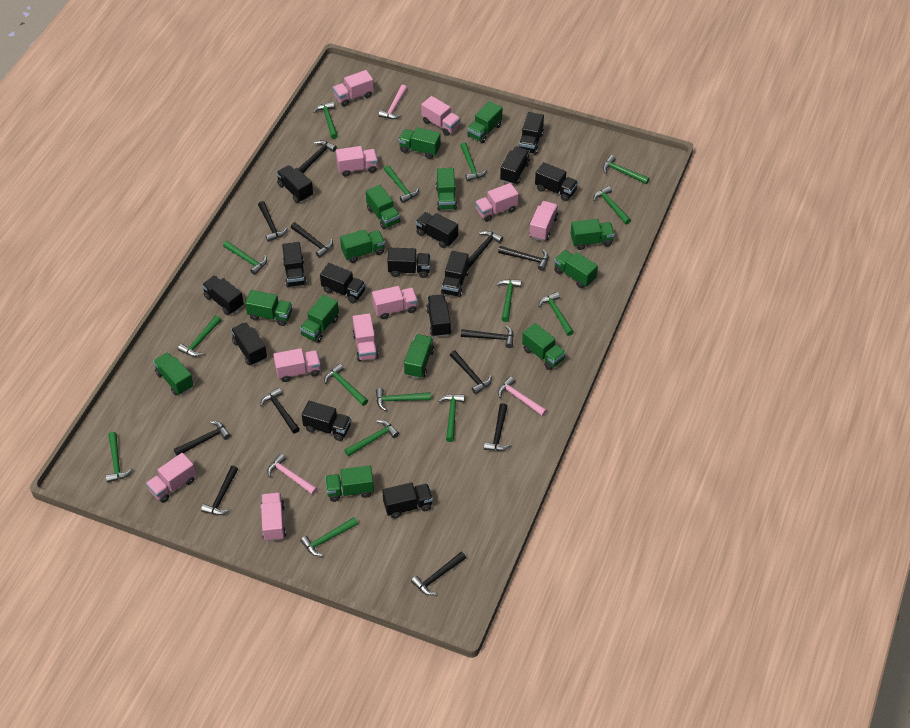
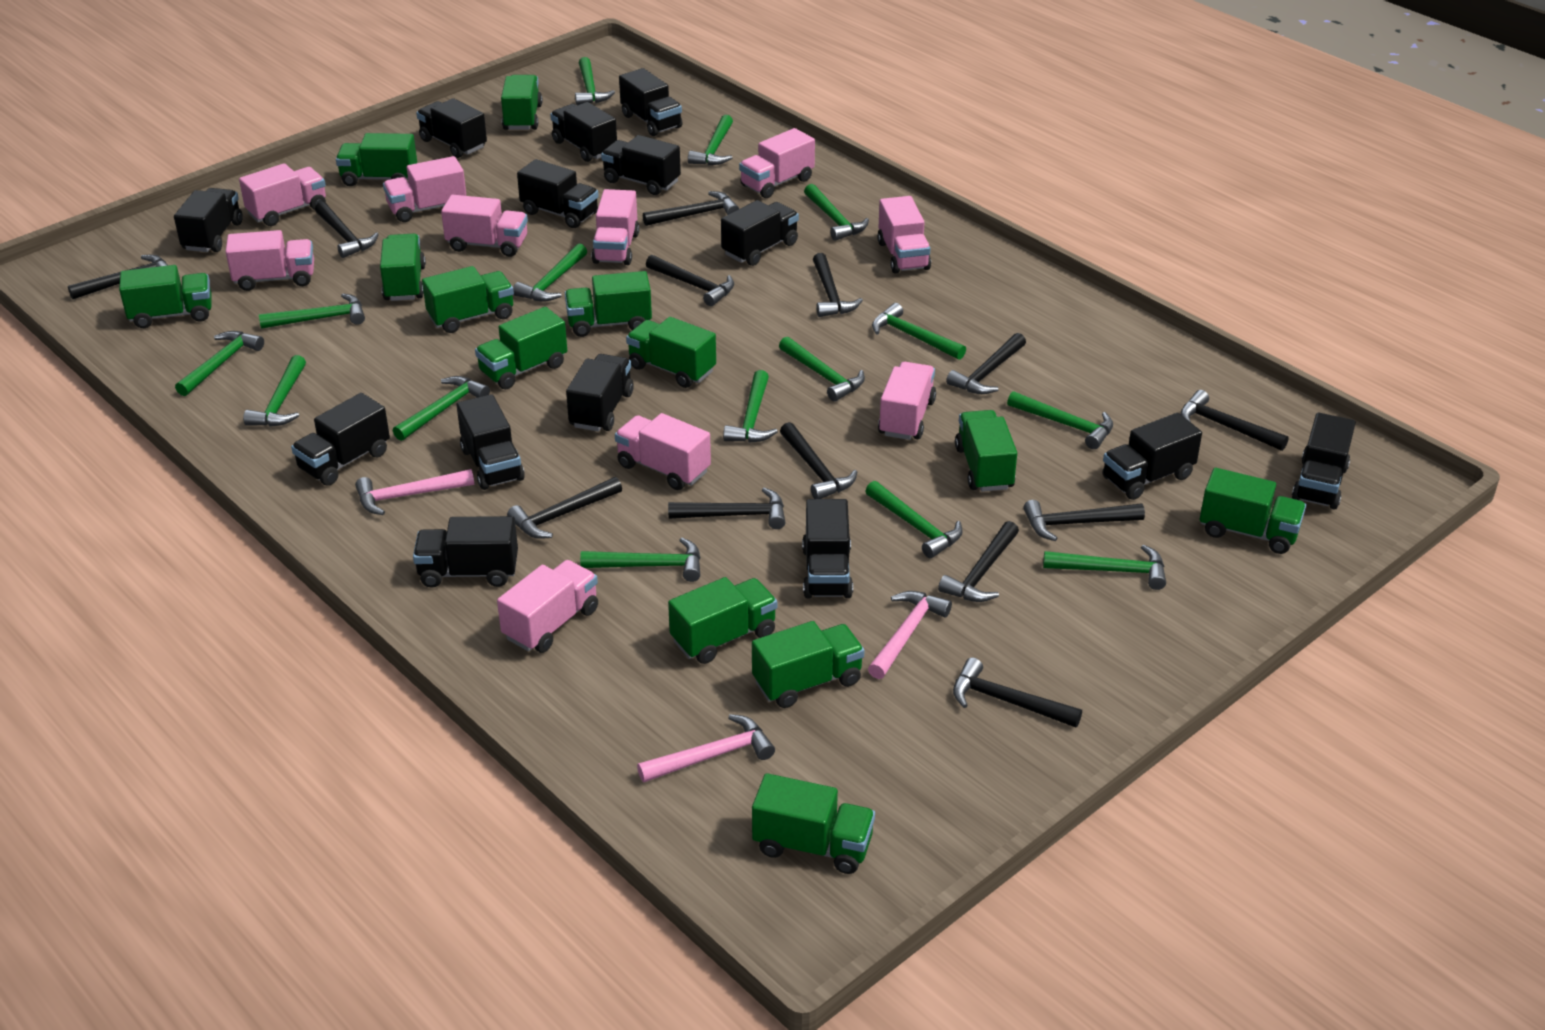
black hammer: 12 -> 13

